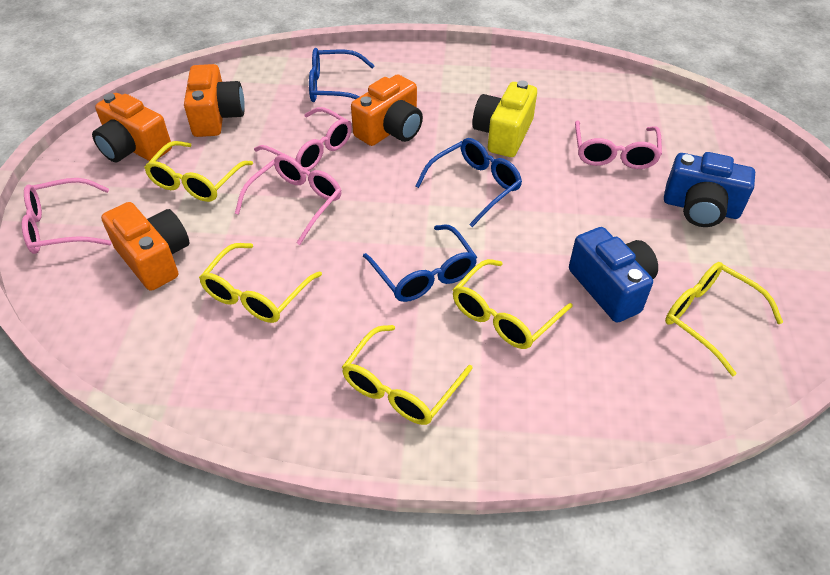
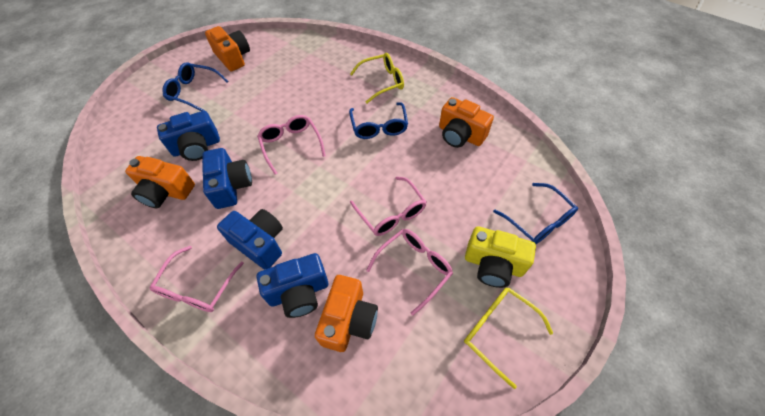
blue camera: 2 -> 4
yellow glasses: 5 -> 2

